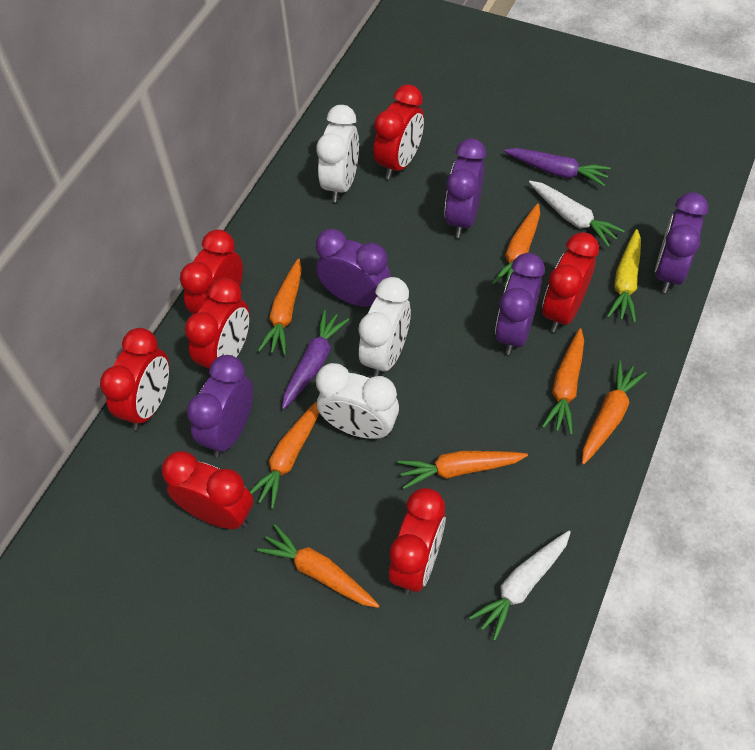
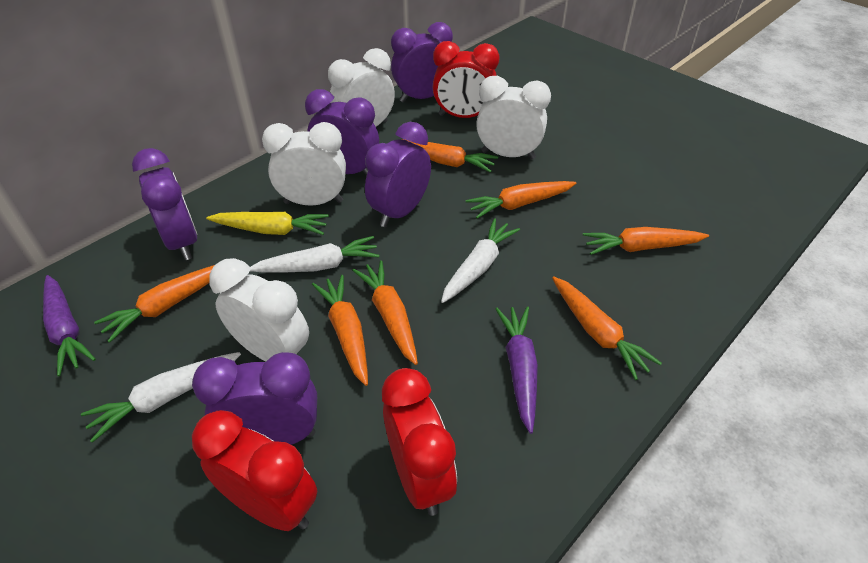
red clock: 7 -> 3
white carrot: 2 -> 3
white clock: 3 -> 4

